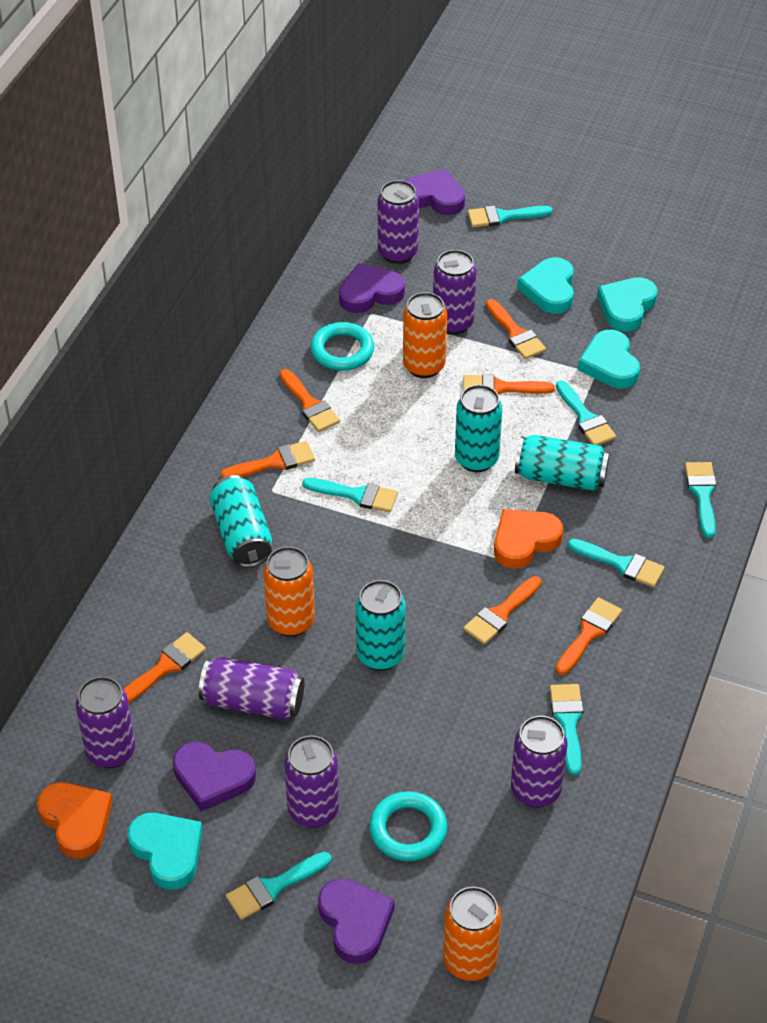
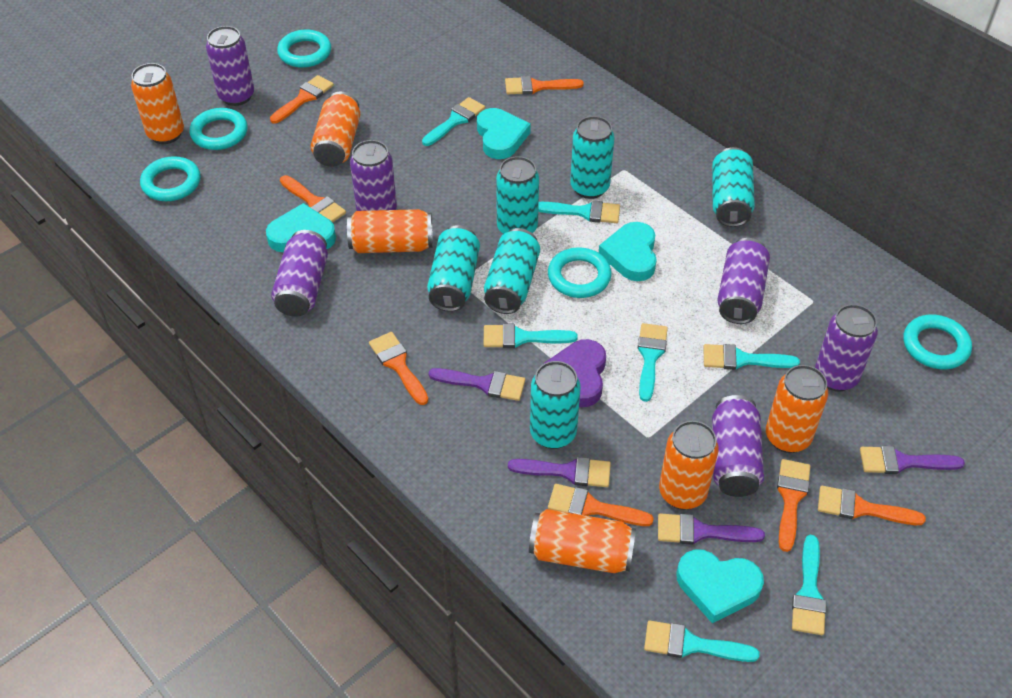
orange can: 3 -> 6
orange heart: 2 -> 0
purple brush: 0 -> 4
purple heart: 4 -> 1
turquoise can: 4 -> 6
turquoise ring: 2 -> 5

